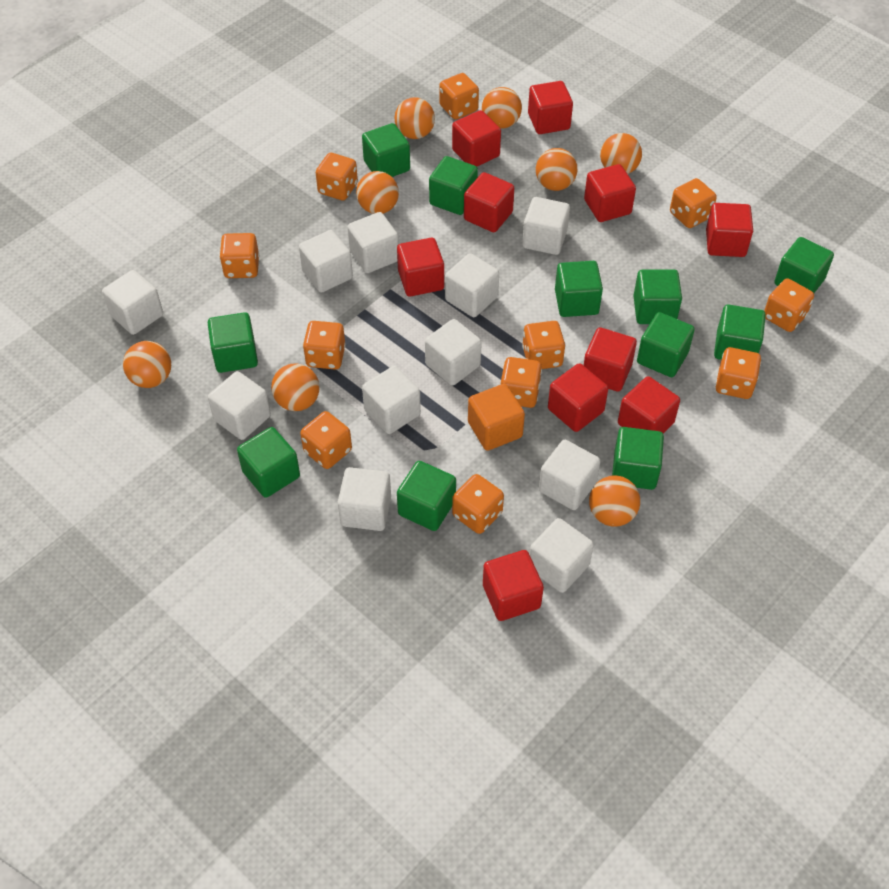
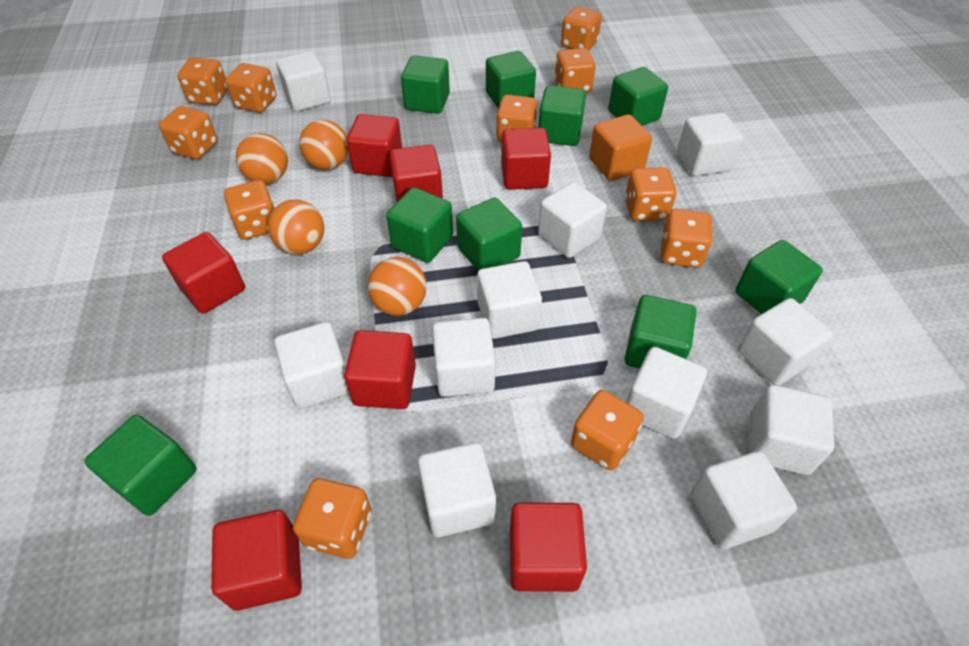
green cube: 11 -> 9
orange ball: 8 -> 4
red cube: 10 -> 7

